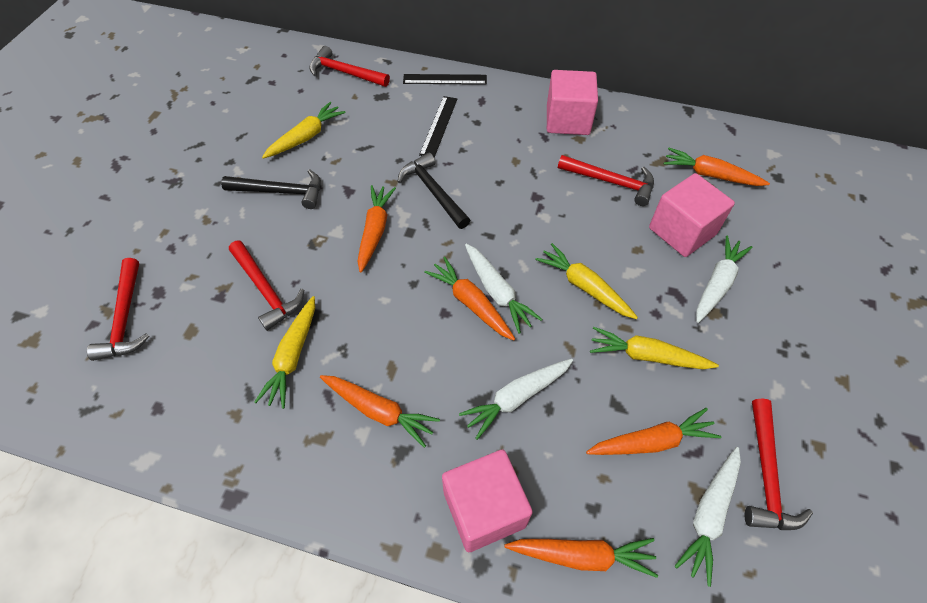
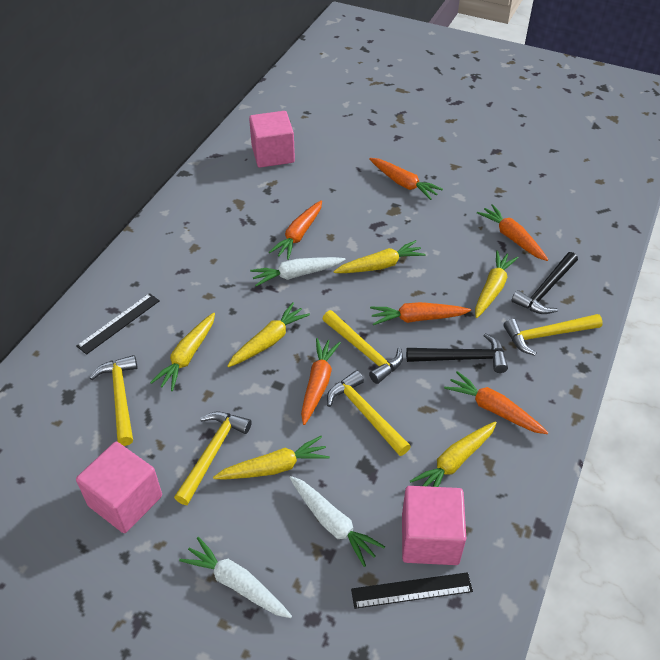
red hammer: 5 -> 0
white carrot: 4 -> 3
yellow carrot: 4 -> 6
yellow hammer: 0 -> 5

